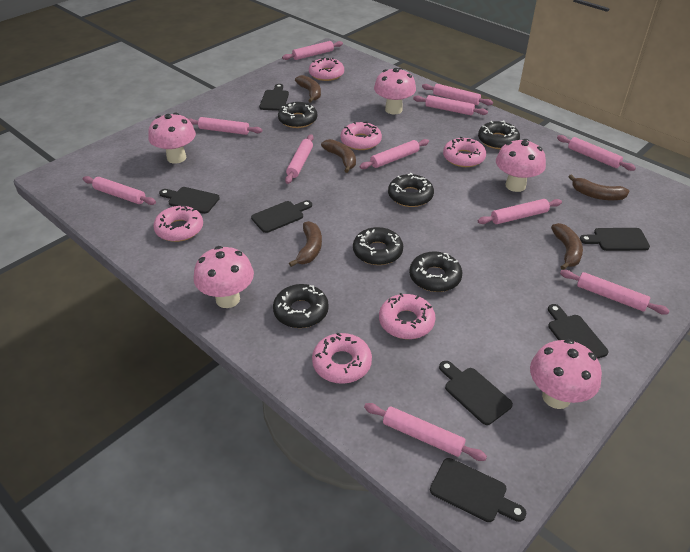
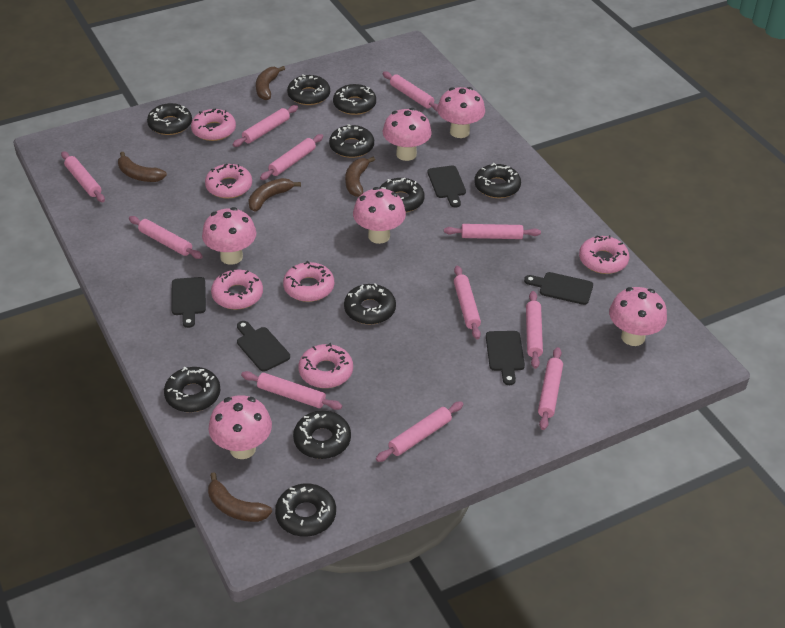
black cutting board: 7 -> 5
black donut: 6 -> 10
pink mushroom: 5 -> 6

